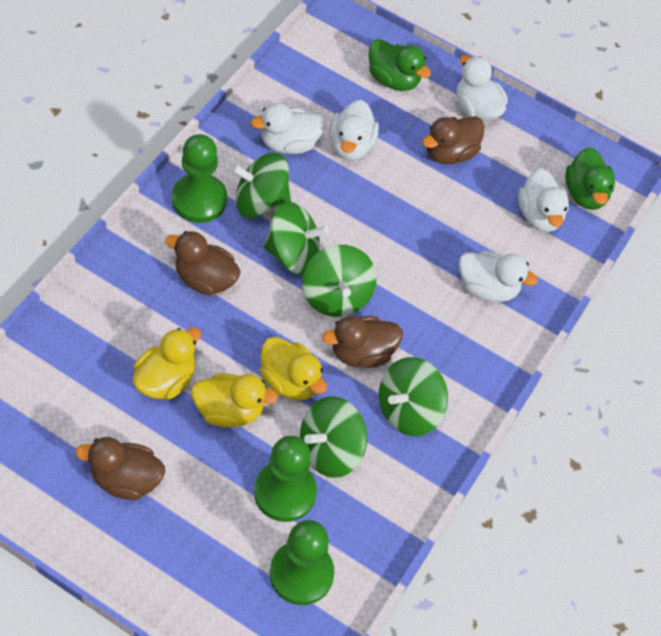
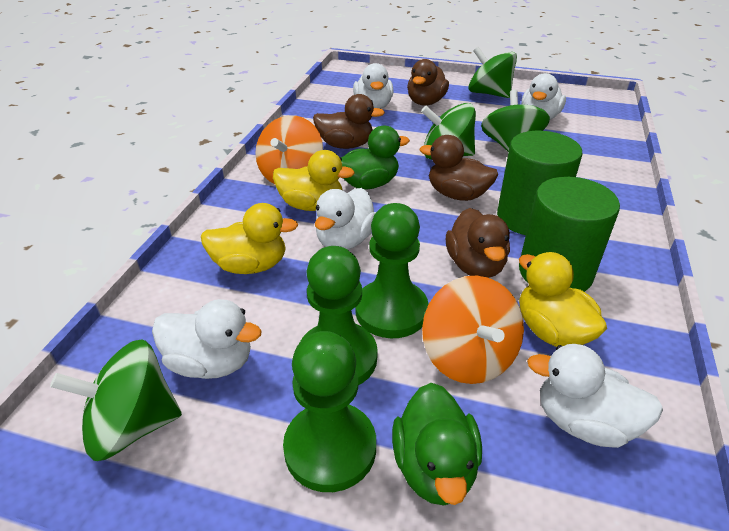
green cylinder: 0 -> 2
green spinning top: 5 -> 4
orange spinning top: 0 -> 2

